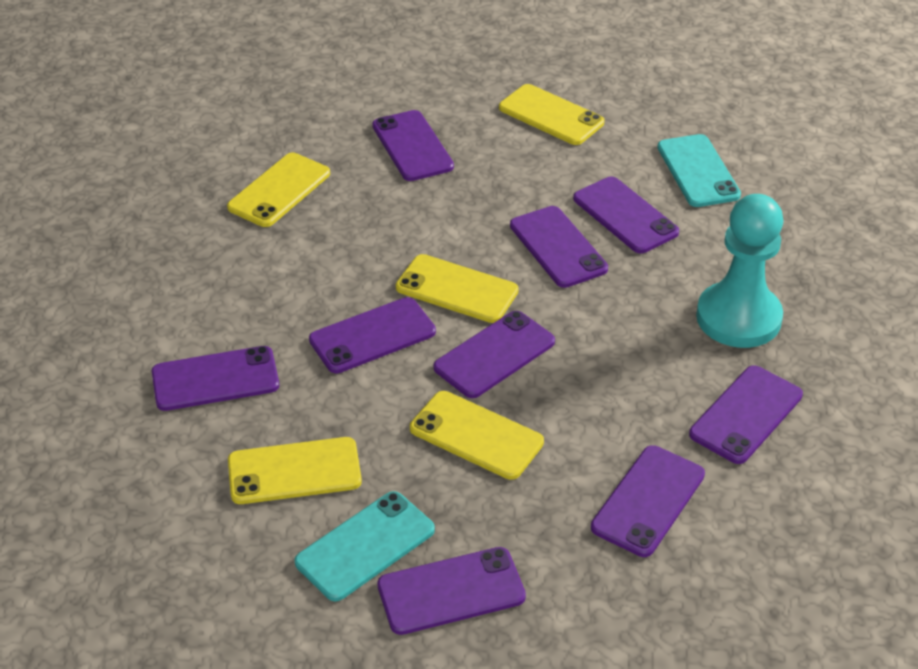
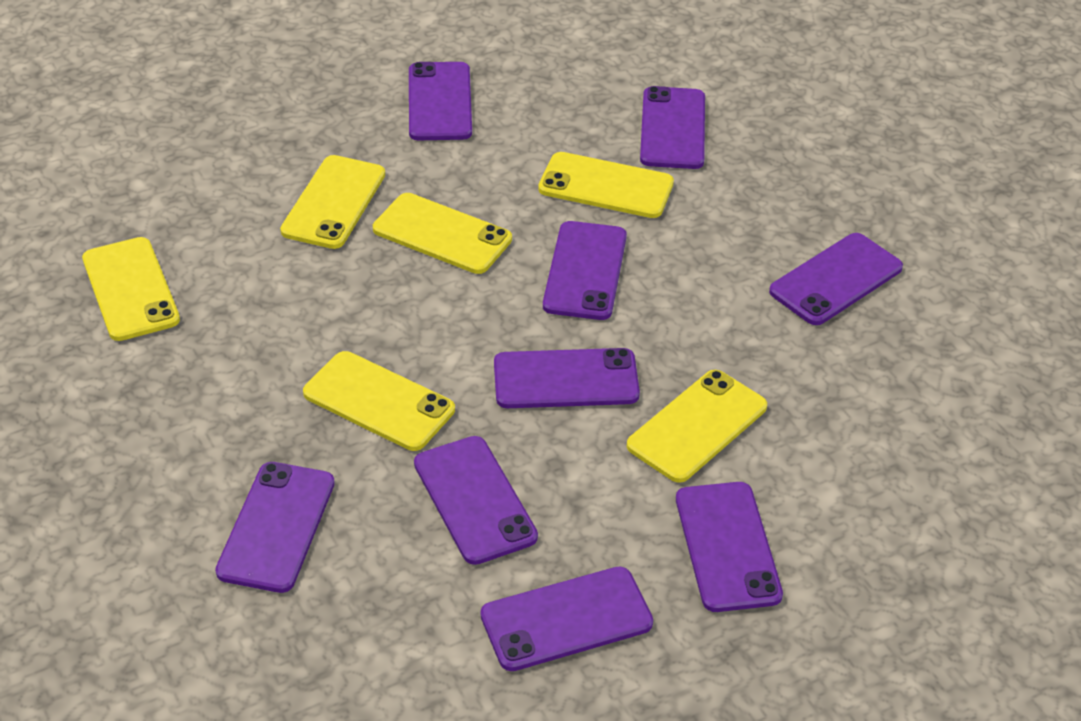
turquoise pawn: 1 -> 0
turquoise phone: 2 -> 0
yellow phone: 5 -> 6

